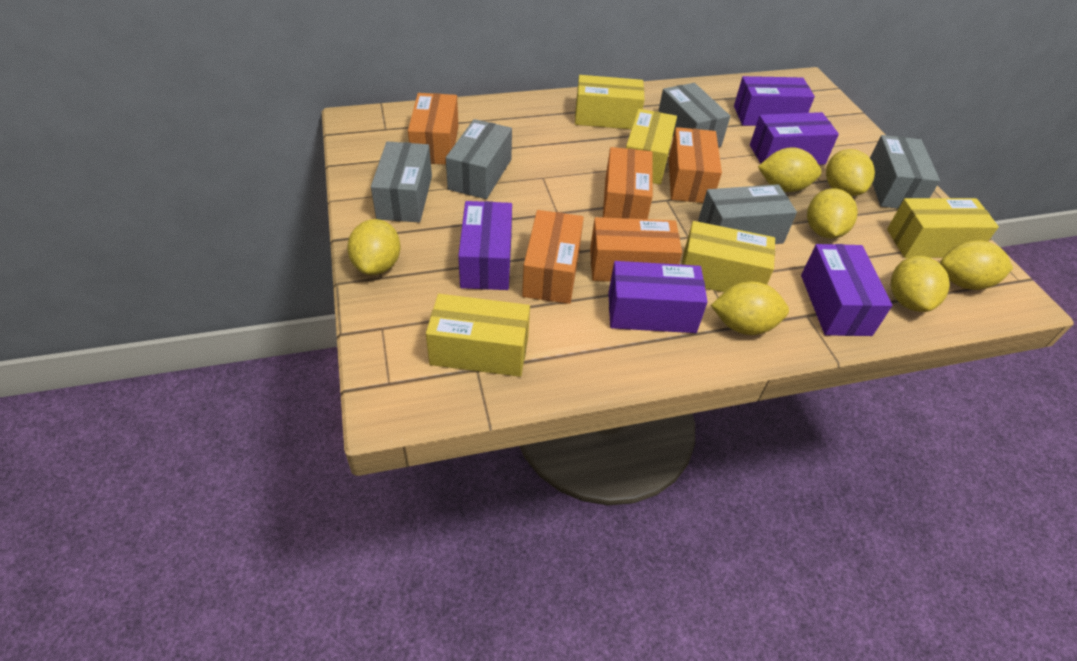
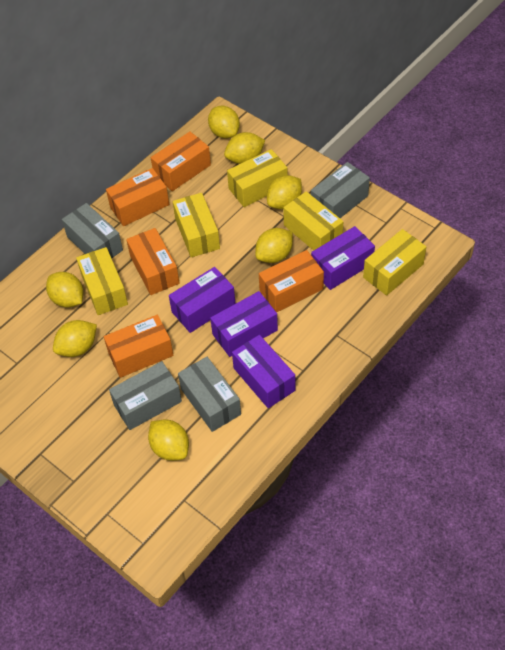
grey box: 5 -> 4
purple box: 5 -> 4

